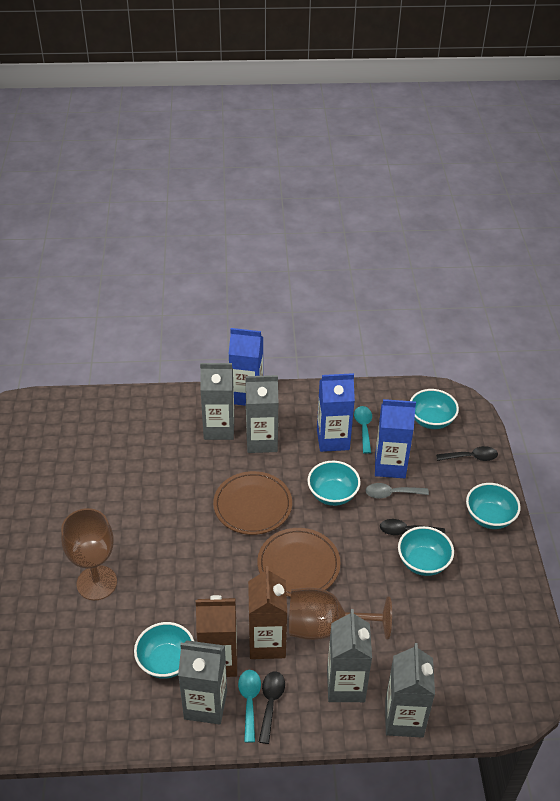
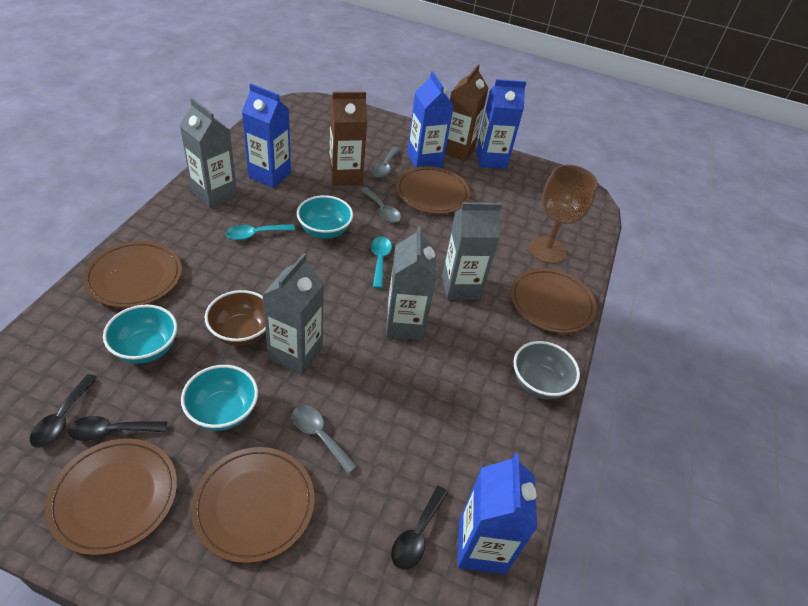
blue carton: 3 -> 4
brown bowl: 0 -> 1
brown goblet: 2 -> 1
brown plate: 2 -> 5
grey bowl: 0 -> 1
grey carton: 5 -> 4
grey spoon: 1 -> 3
turquoise bowl: 5 -> 3

